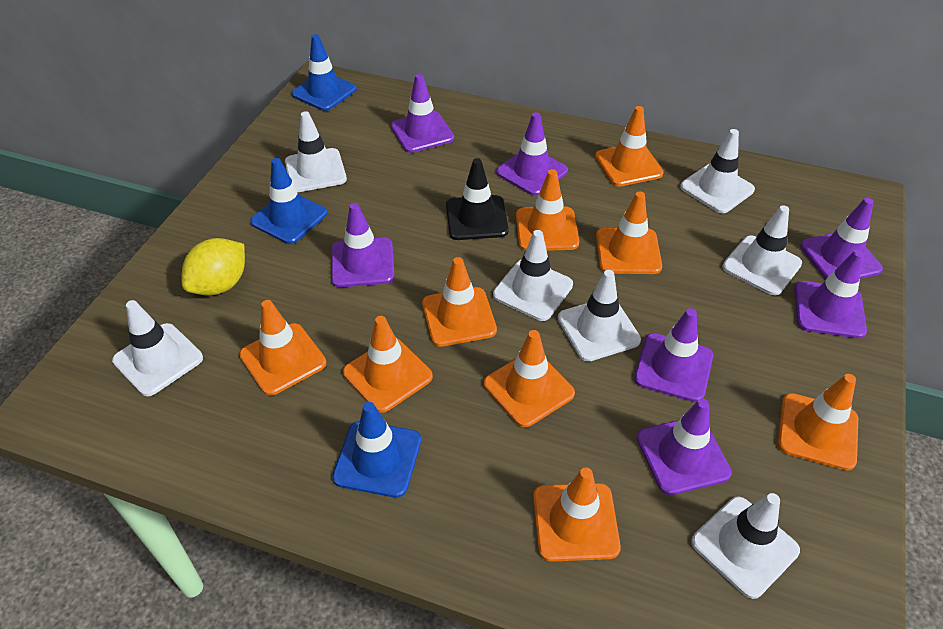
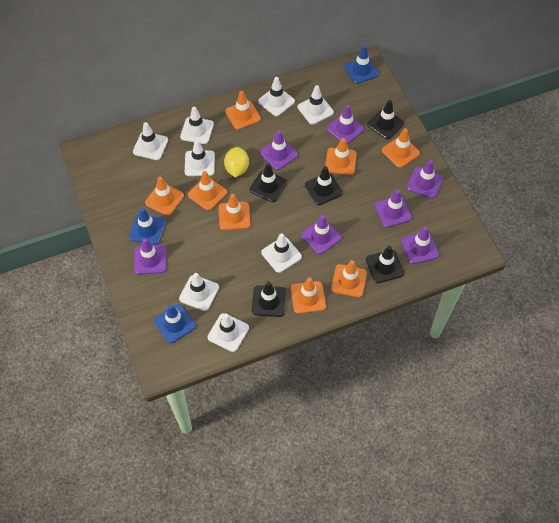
black traffic cone: 1 -> 5
orange traffic cone: 9 -> 8
white traffic cone: 7 -> 8

